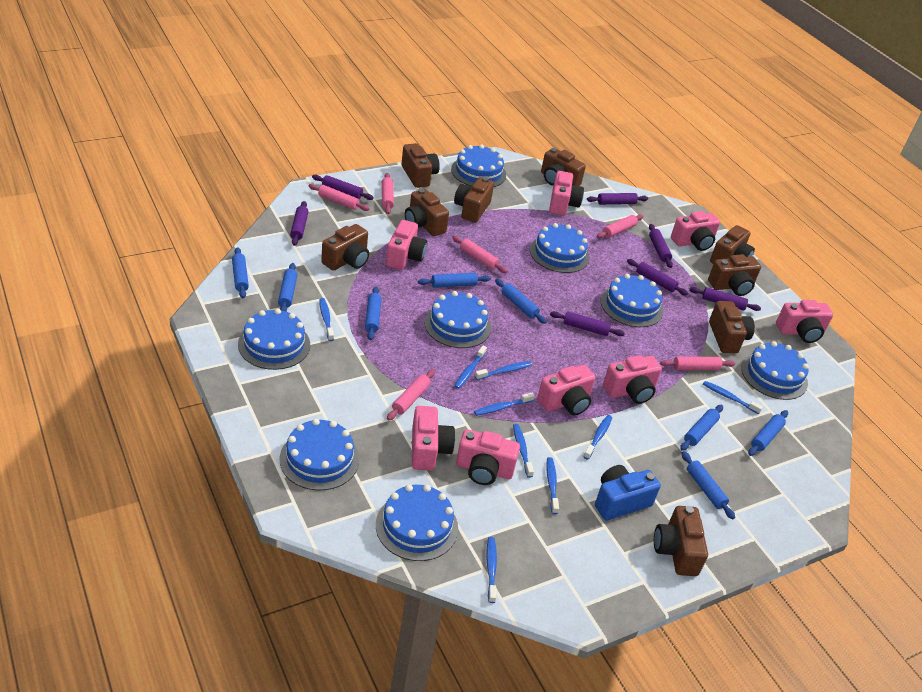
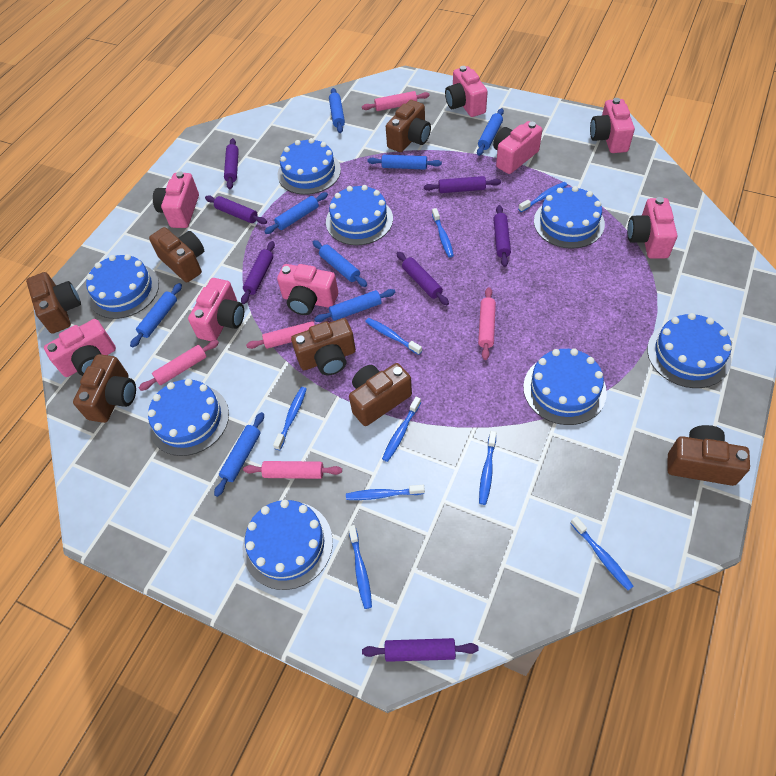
blue camera: 1 -> 0
brown camera: 9 -> 7
pink rolling pin: 6 -> 5

